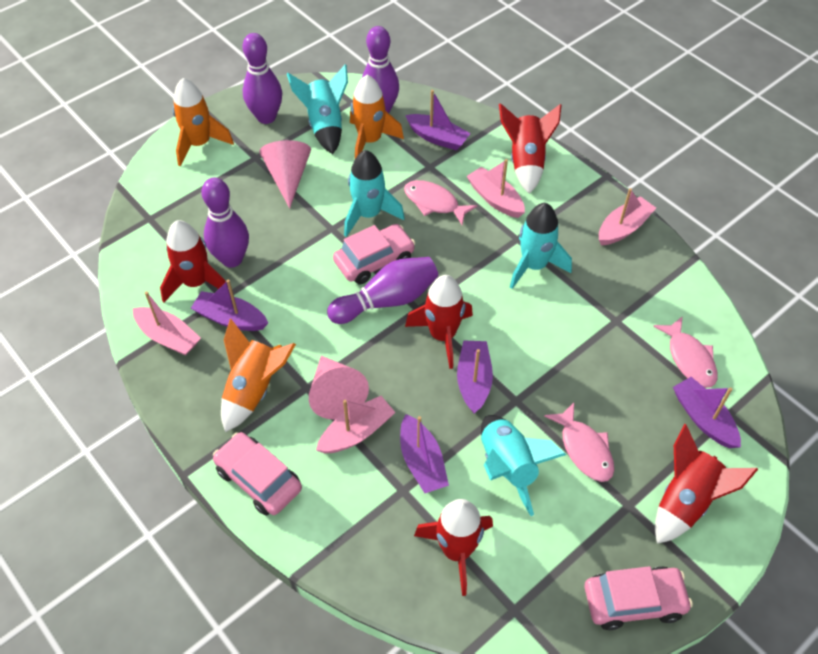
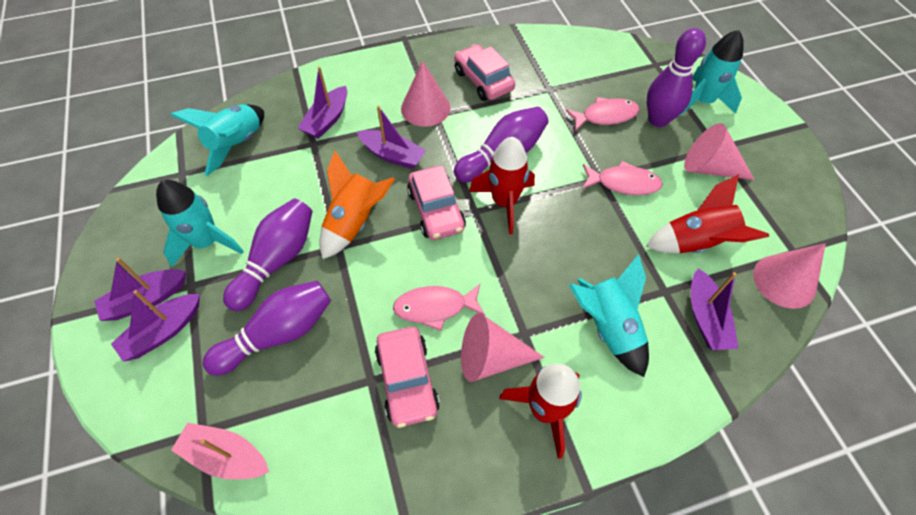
orange rocket: 3 -> 1
pink boat: 4 -> 1
pink cone: 2 -> 4
red rocket: 5 -> 3

